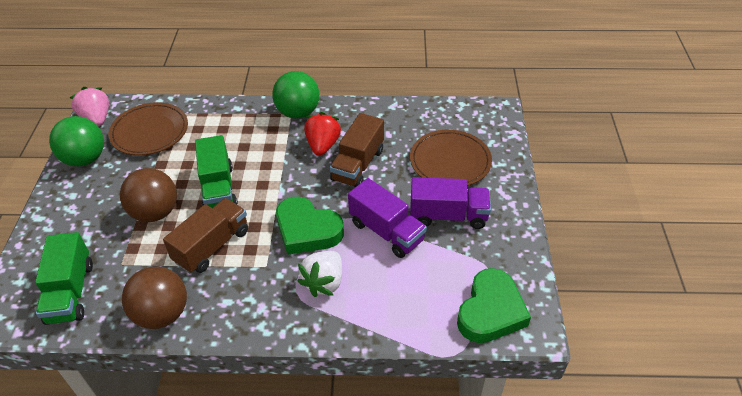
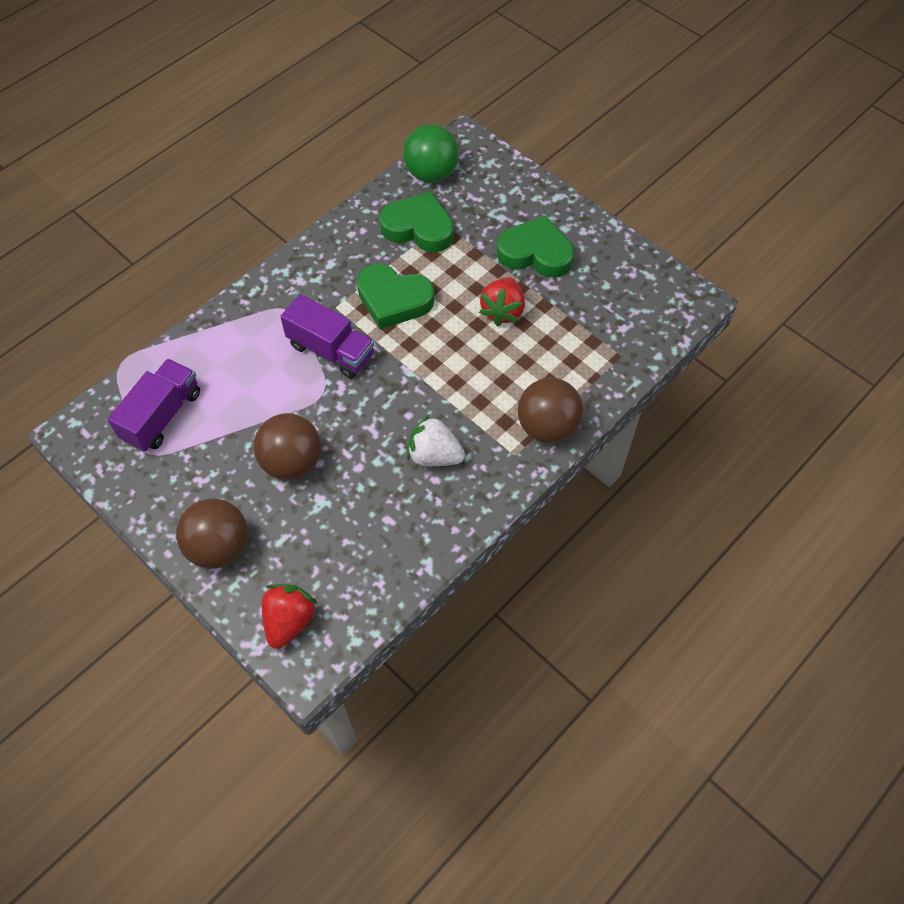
brown ball: 2 -> 3
brown plate: 2 -> 0
brown truck: 2 -> 0
green ball: 2 -> 1
green heart: 2 -> 3
green truck: 2 -> 0
pink strawberry: 1 -> 0
red strawberry: 1 -> 2

